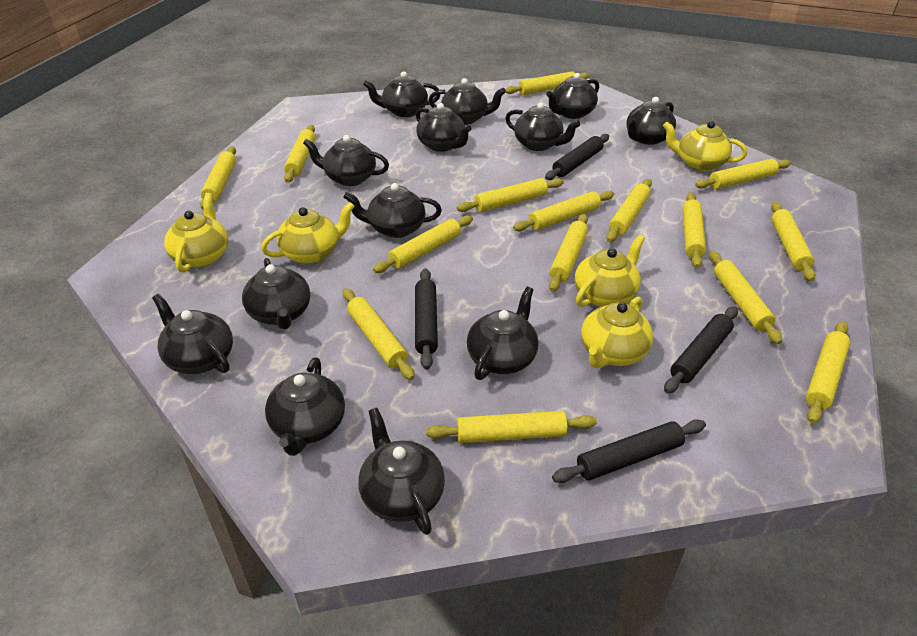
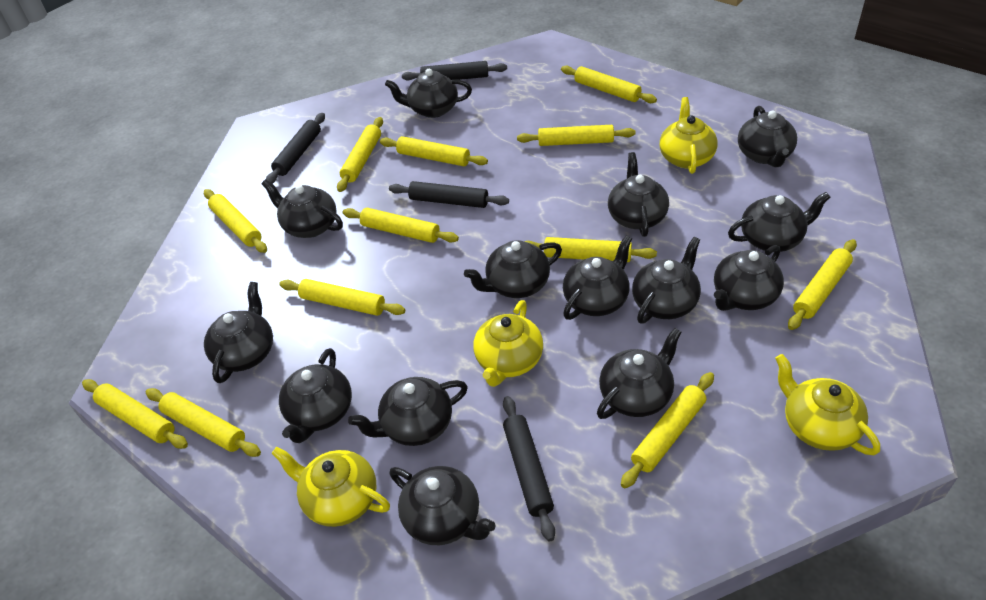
black teapot: 13 -> 14
yellow rolling pin: 15 -> 12
yellow teapot: 5 -> 4

